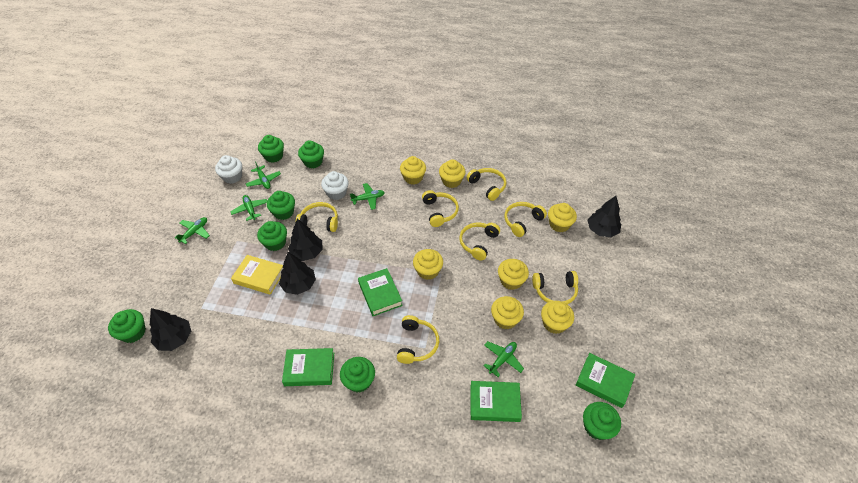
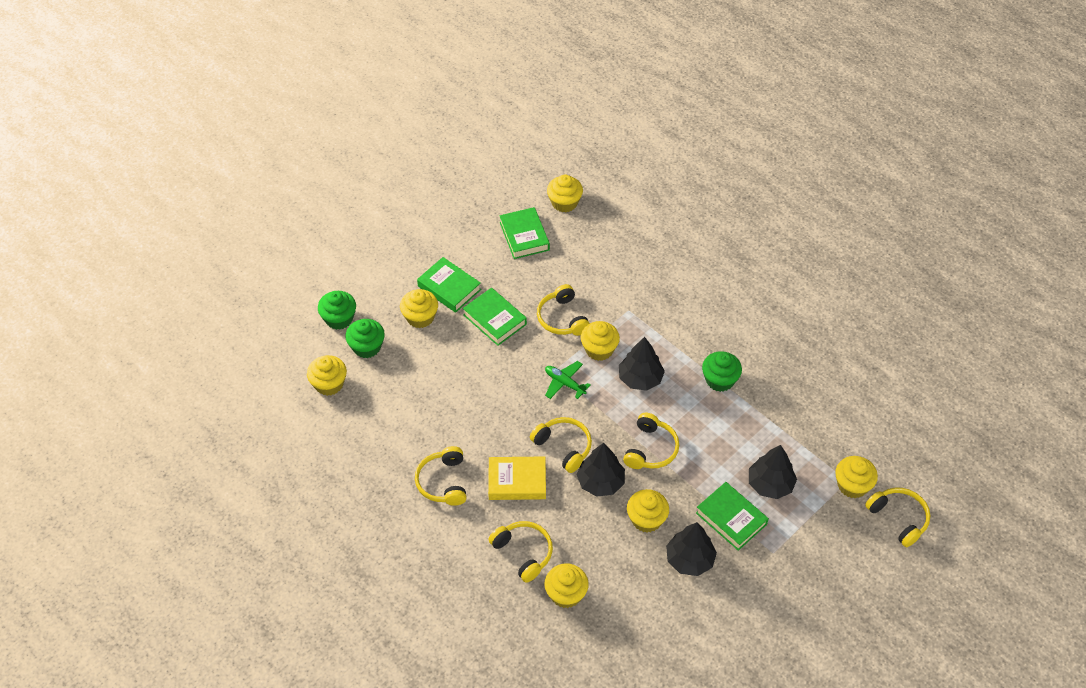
green cupcake: 7 -> 3
green plane: 5 -> 1
white cupcake: 2 -> 0
yellow headphones: 7 -> 6

